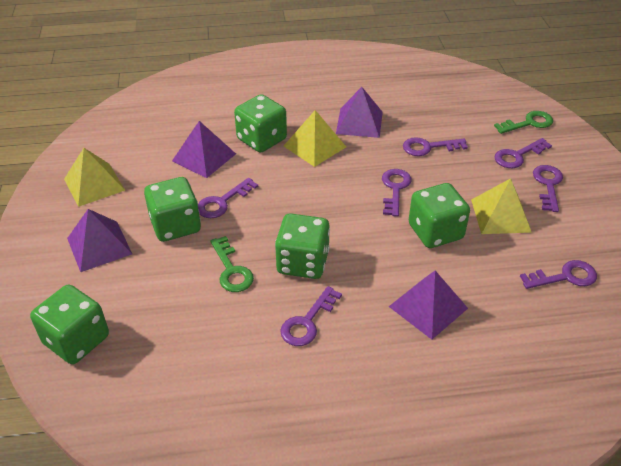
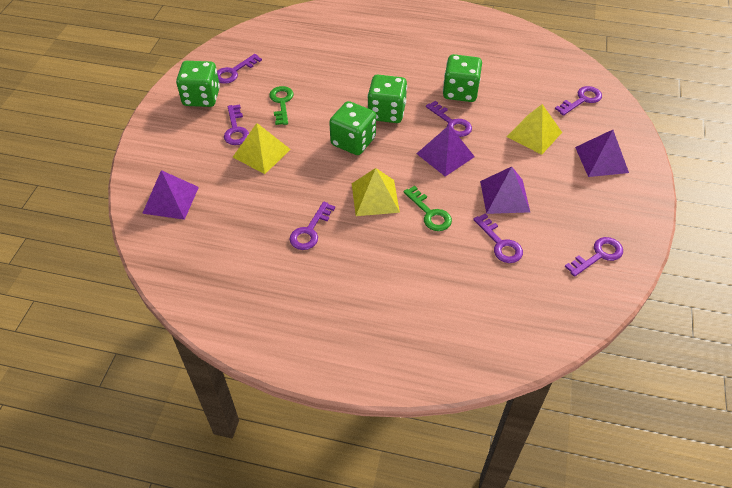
green dice: 5 -> 4

